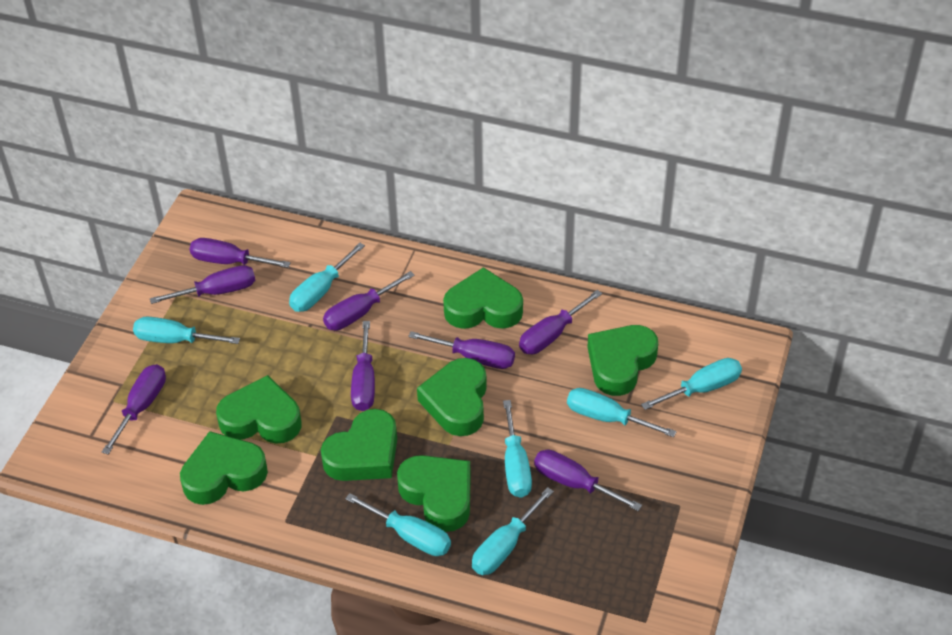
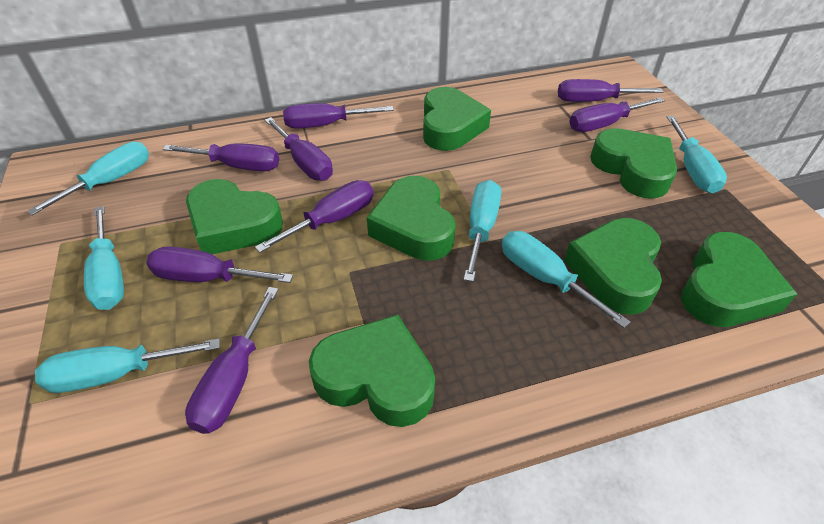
turquoise screwdriver: 7 -> 6

